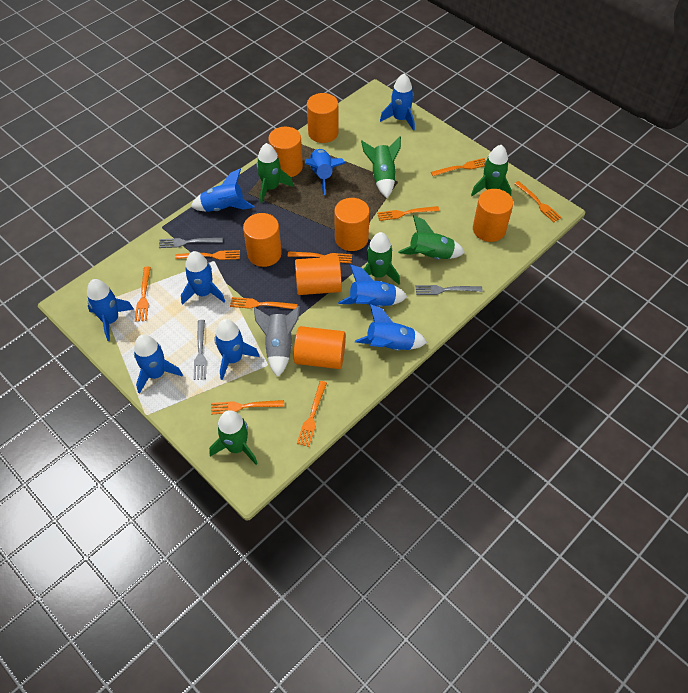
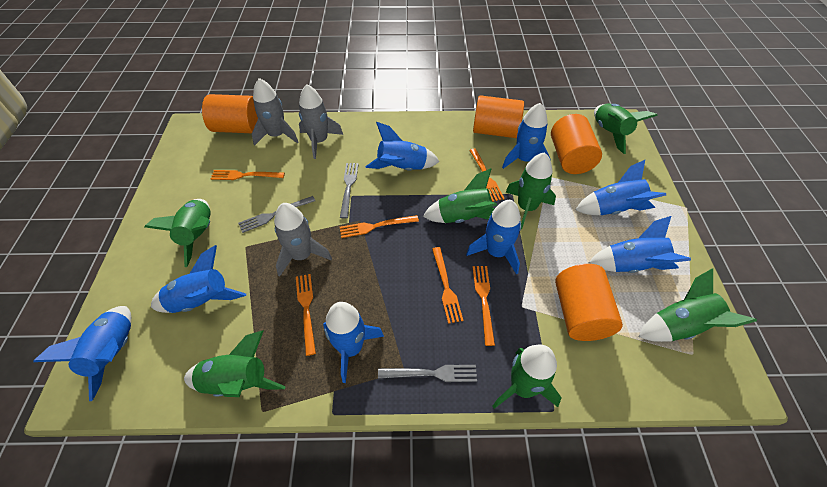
blue rocket: 9 -> 8
green rocket: 6 -> 7
grey rocket: 1 -> 3
orange cylinder: 7 -> 4
orange fork: 9 -> 6

